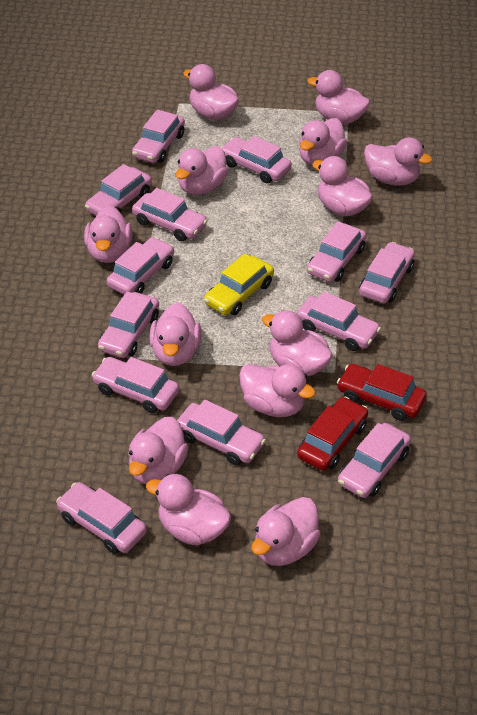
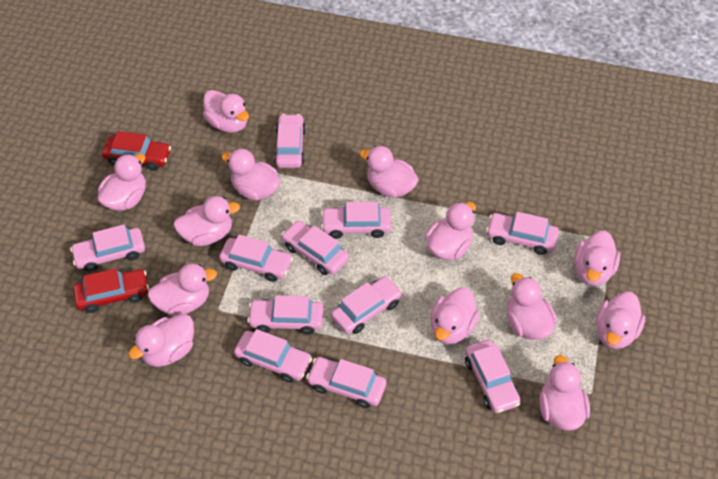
pink car: 13 -> 11
yellow car: 1 -> 0

